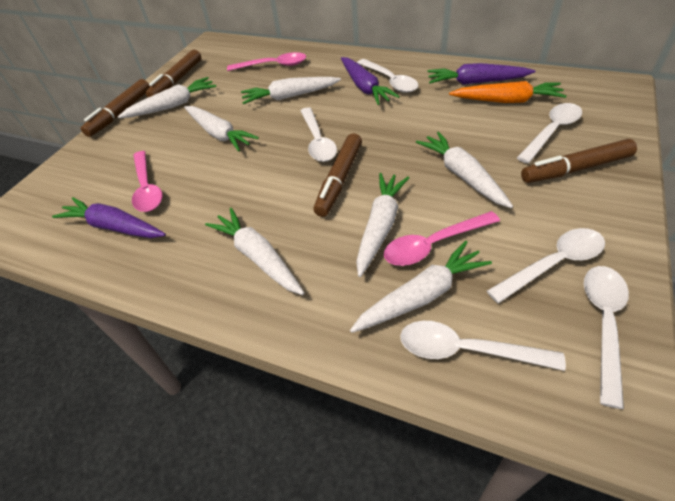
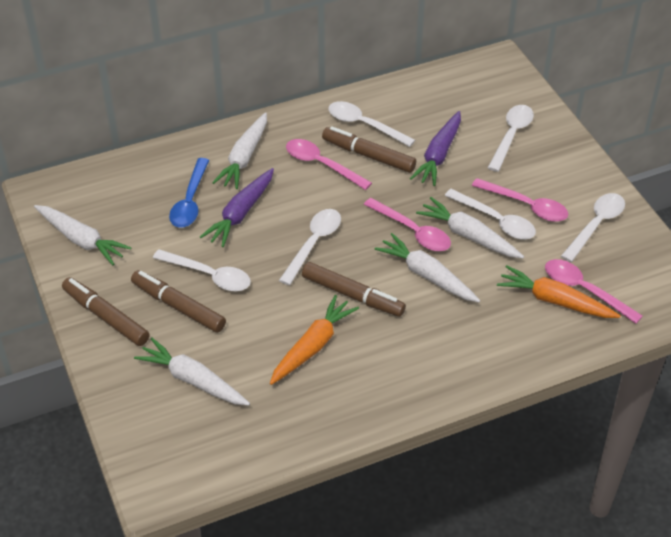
blue spoon: 0 -> 1
orange carrot: 1 -> 2
pink spoon: 3 -> 4
purple carrot: 3 -> 2
white carrot: 7 -> 5

